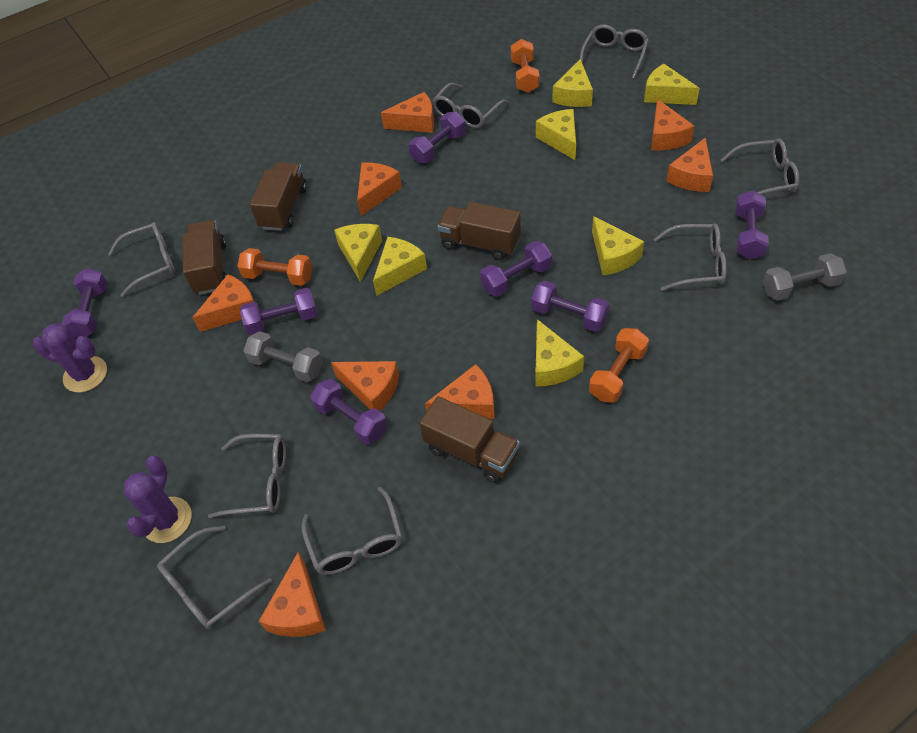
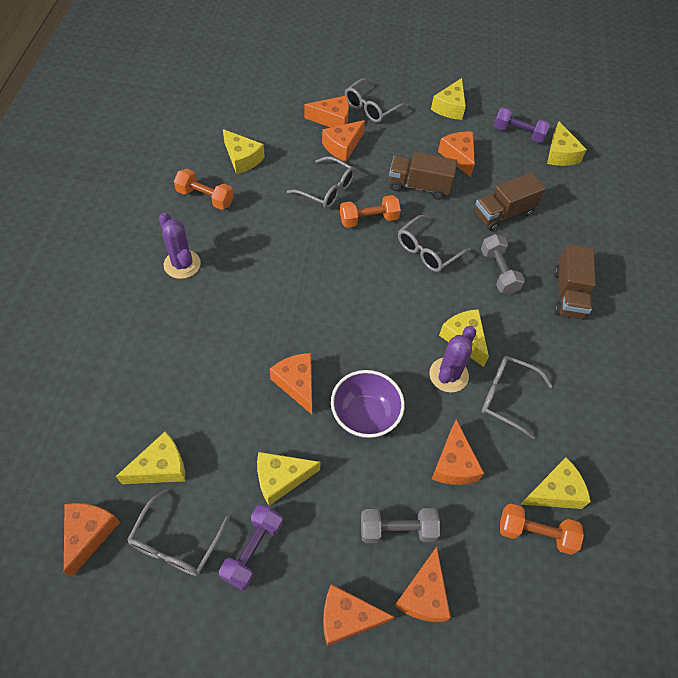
brown truck: 4 -> 3
grey glasses: 8 -> 5
purple bowl: 0 -> 1
purple dumbbell: 7 -> 2

